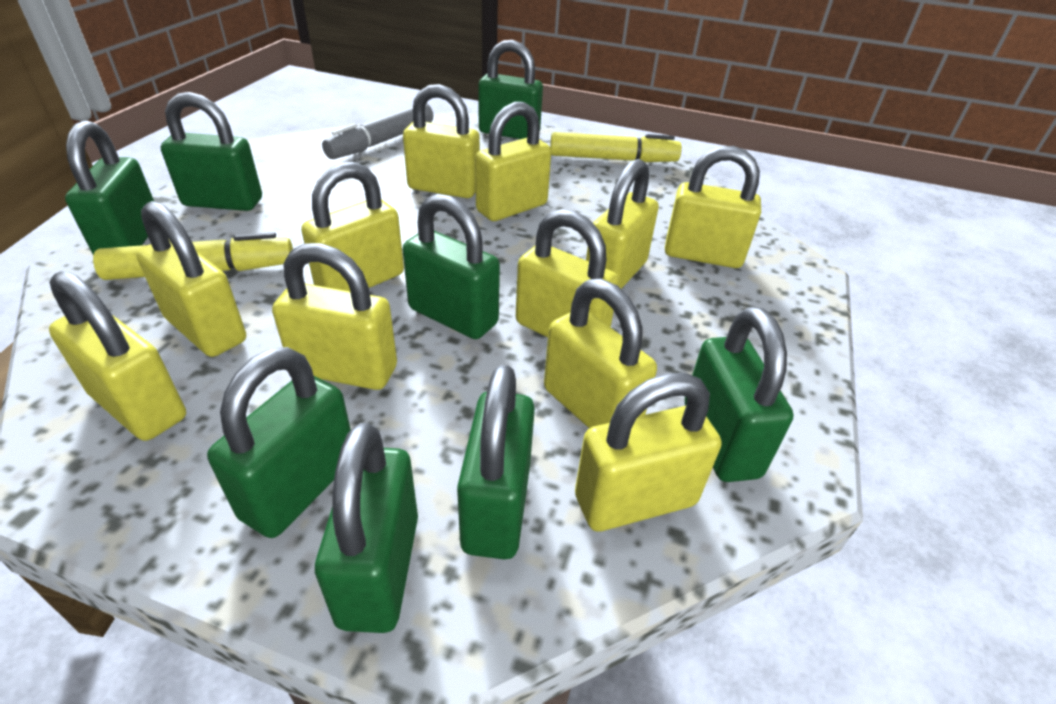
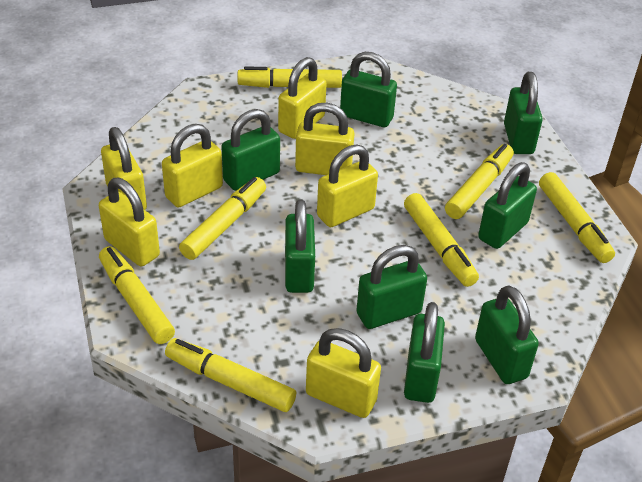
grey marker: 1 -> 0
yellow marker: 2 -> 7
yellow padlock: 11 -> 7

